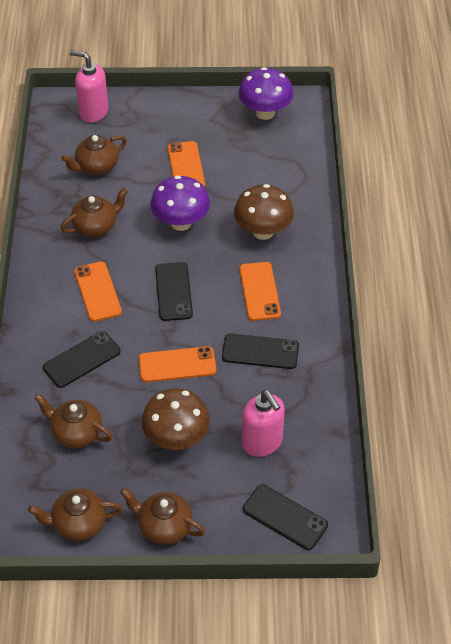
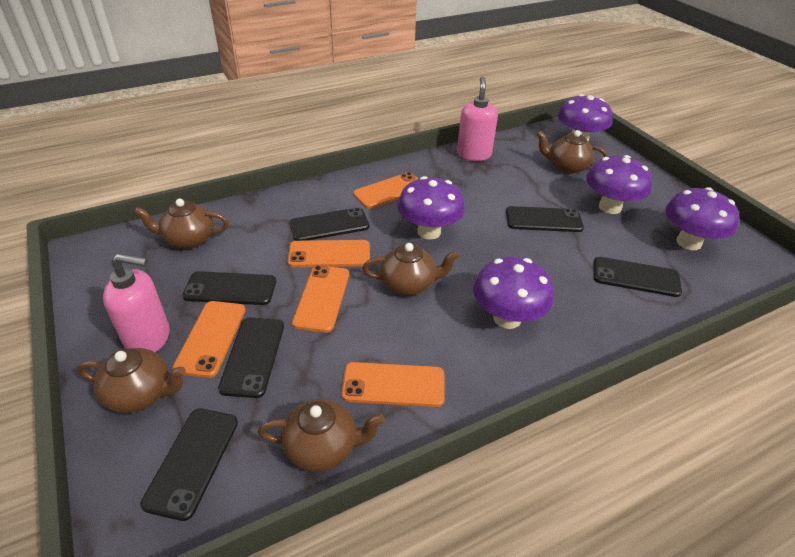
black phone: 4 -> 6
brown mushroom: 2 -> 0
orange phone: 4 -> 5
purple mushroom: 2 -> 5

